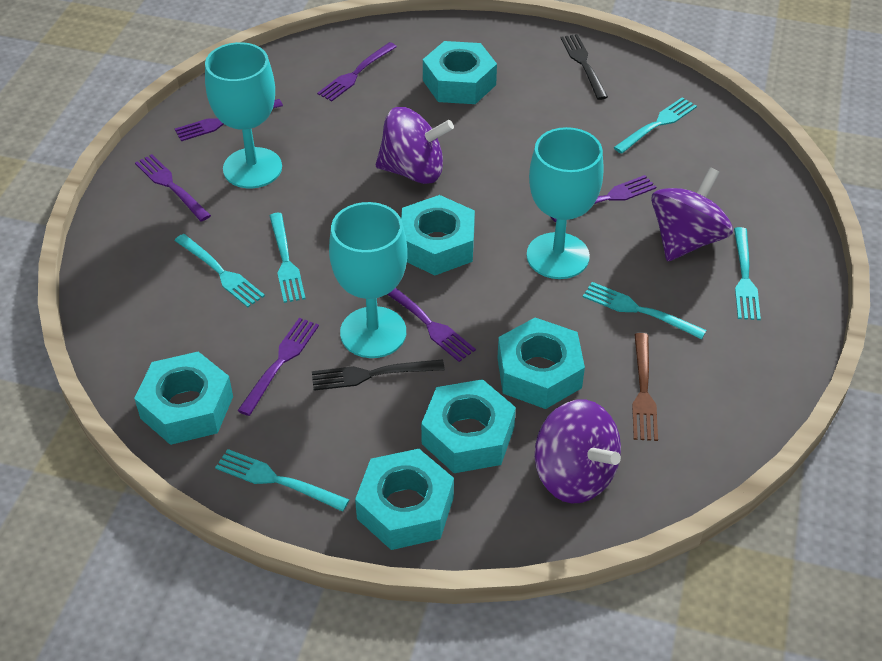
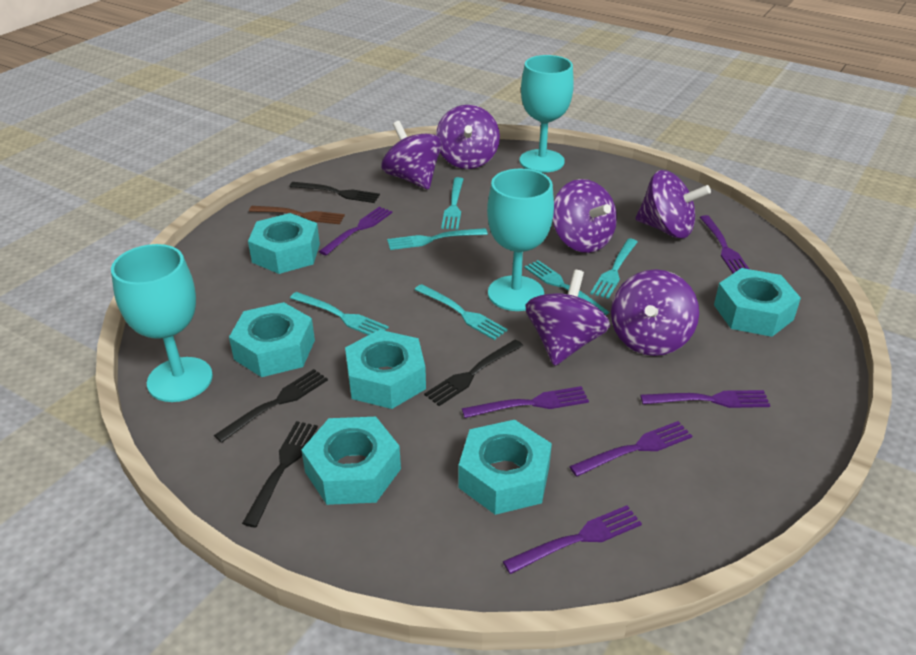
black fork: 2 -> 4
purple spinning top: 3 -> 6

